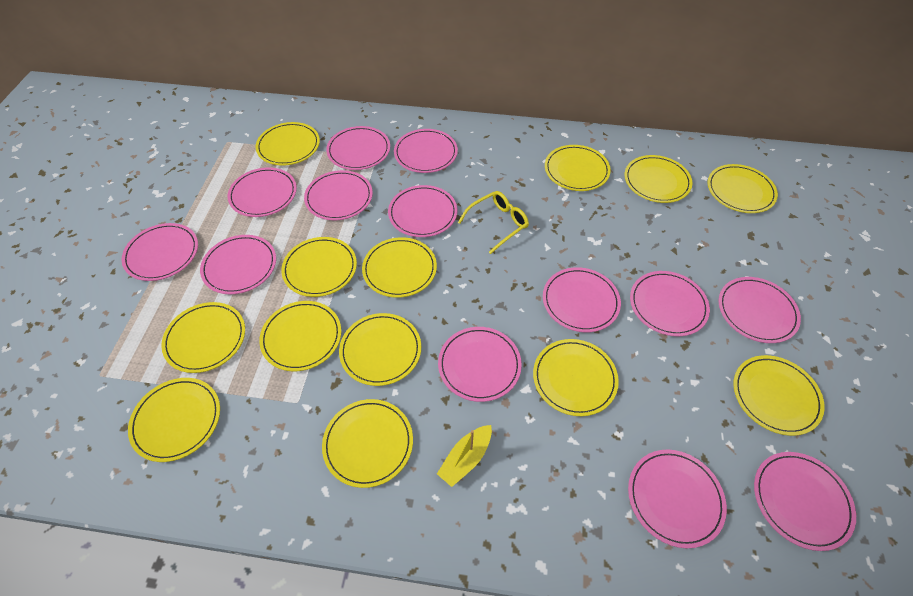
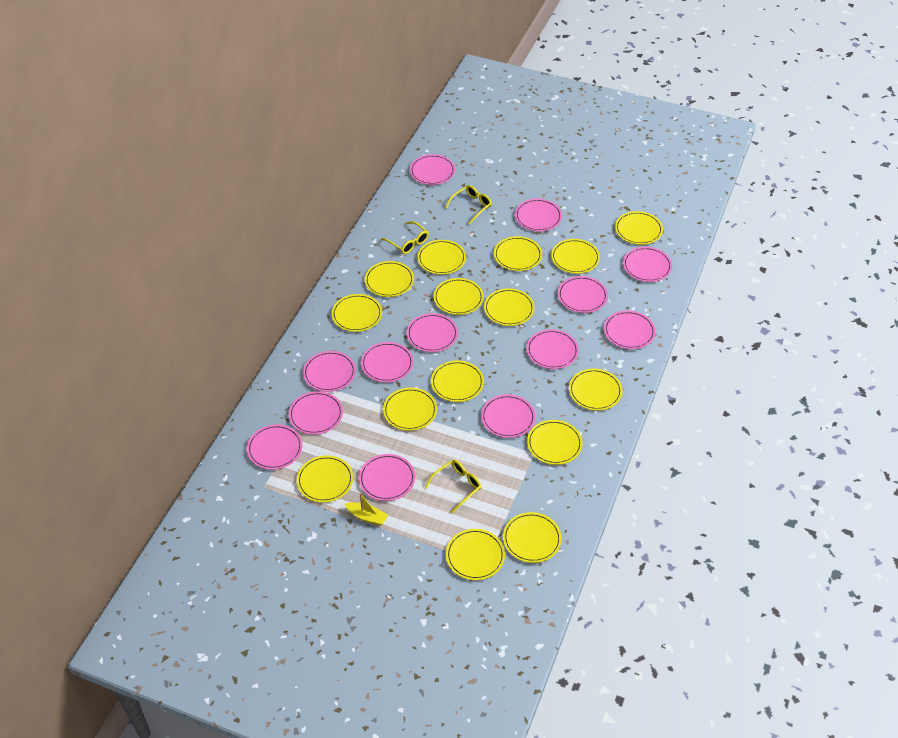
yellow glasses: 1 -> 3
yellow plate: 13 -> 15

